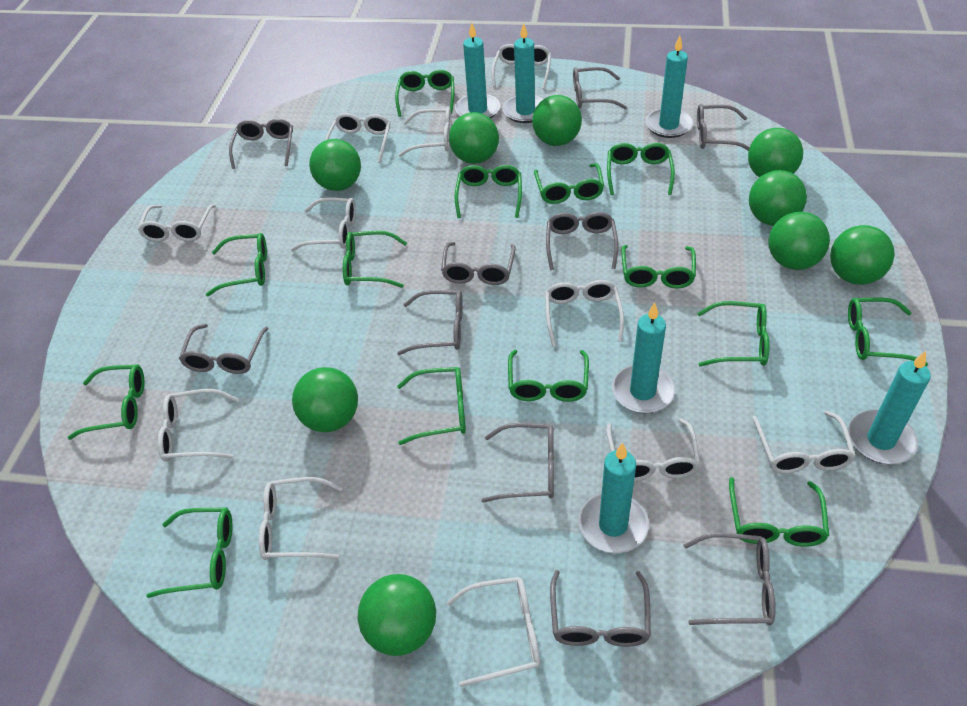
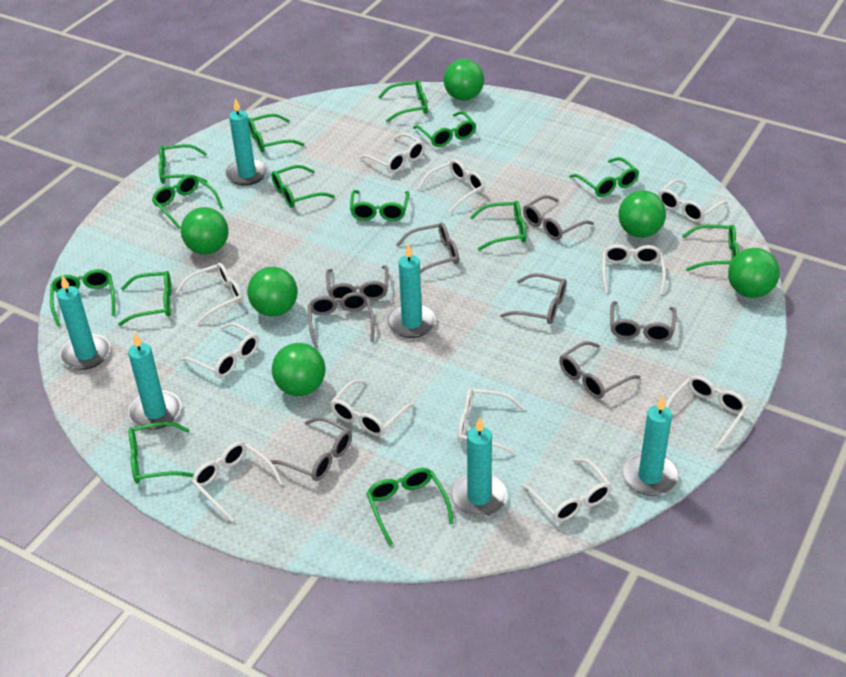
green ball: 9 -> 6
grey glasses: 10 -> 8

